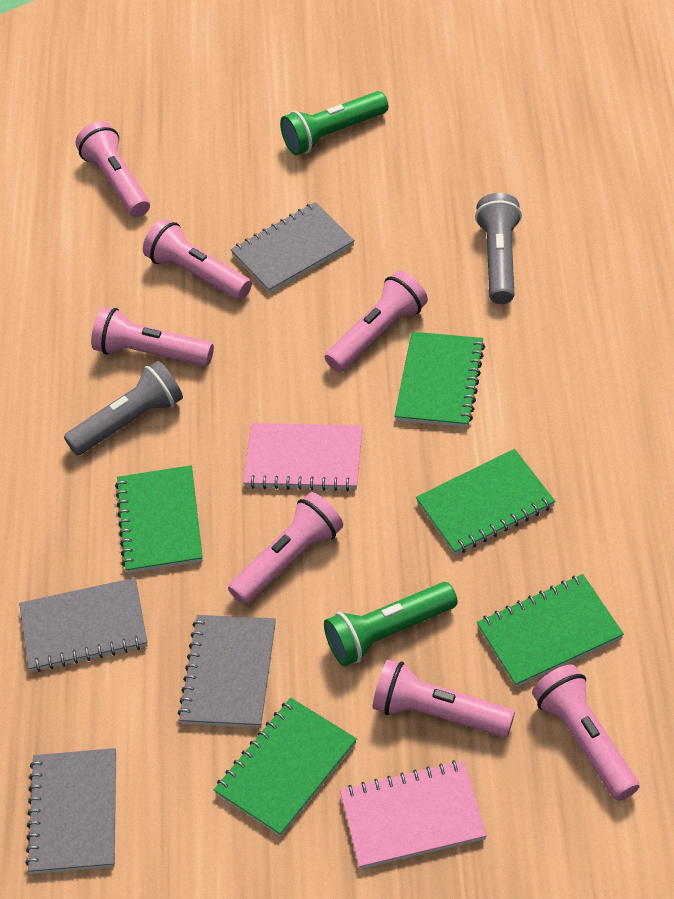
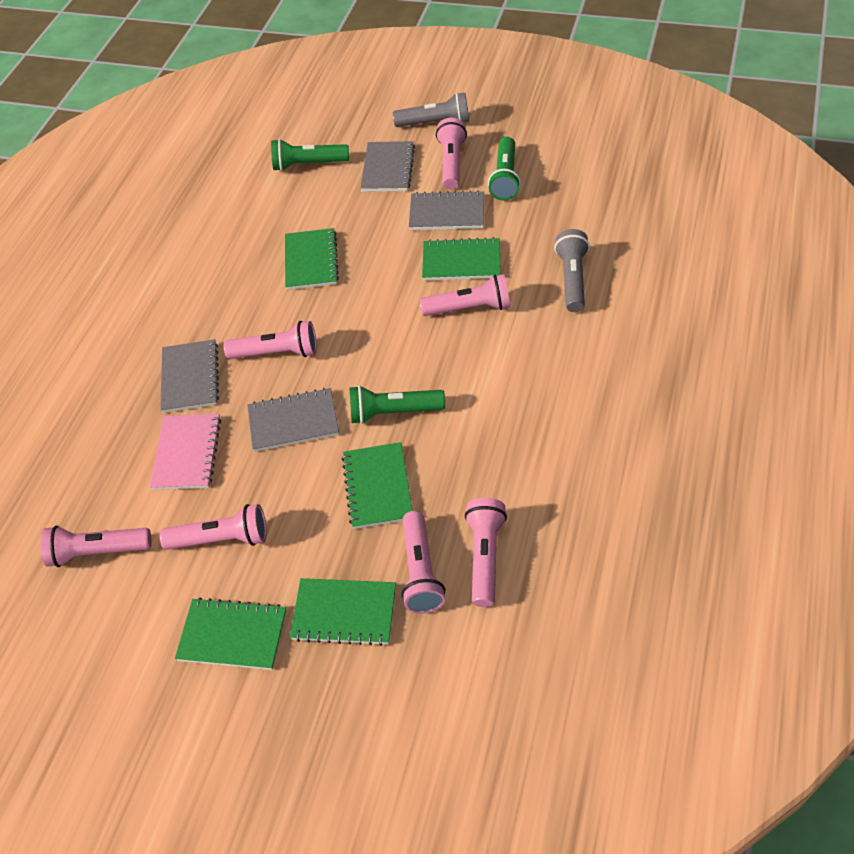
green flashlight: 2 -> 3
pink notebook: 2 -> 1

